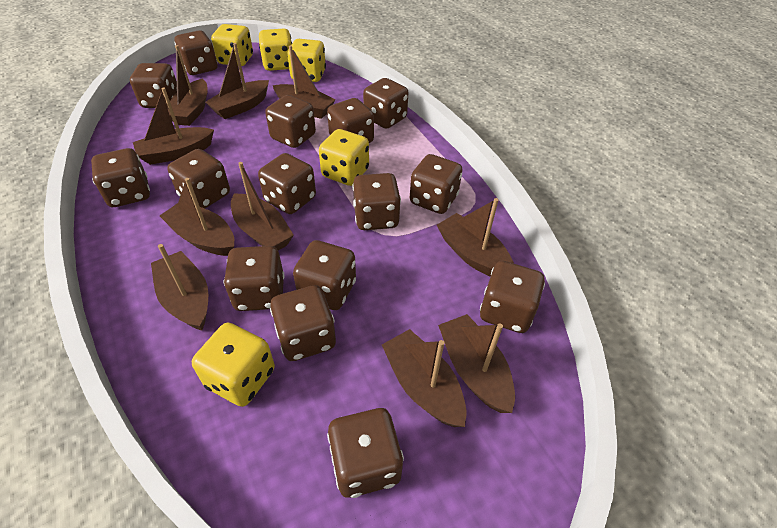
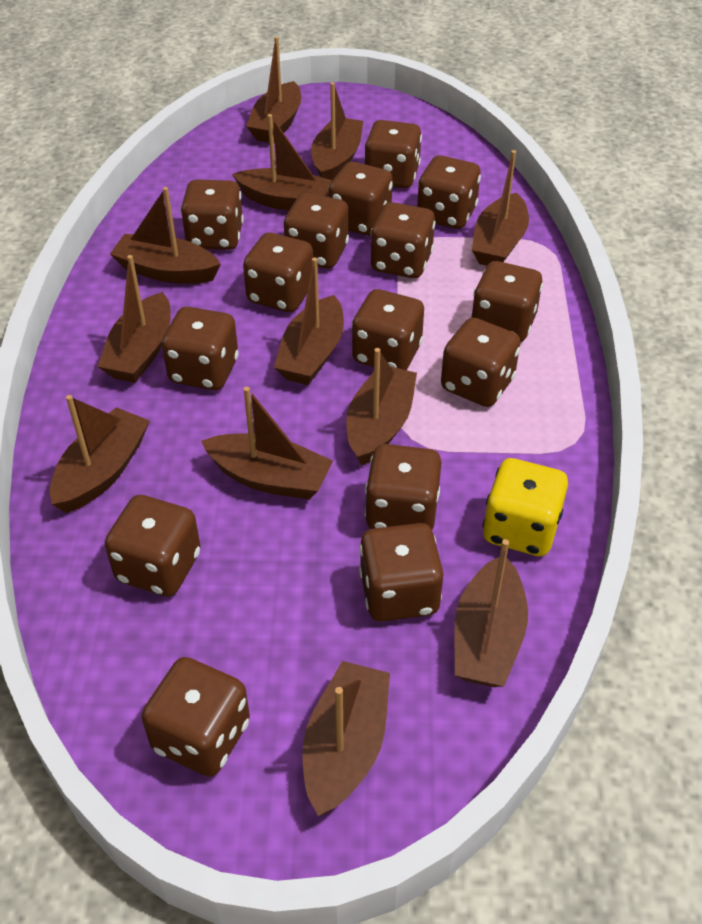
brown boat: 10 -> 12
yellow dice: 5 -> 1

